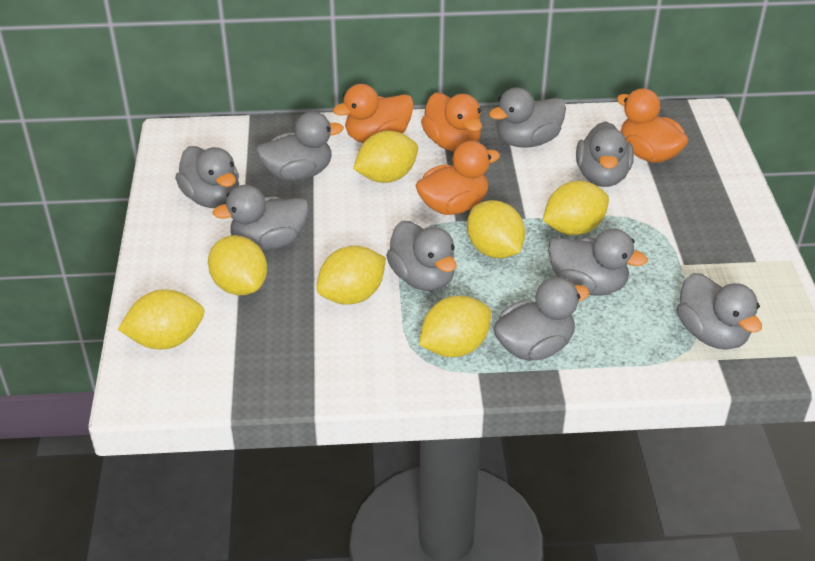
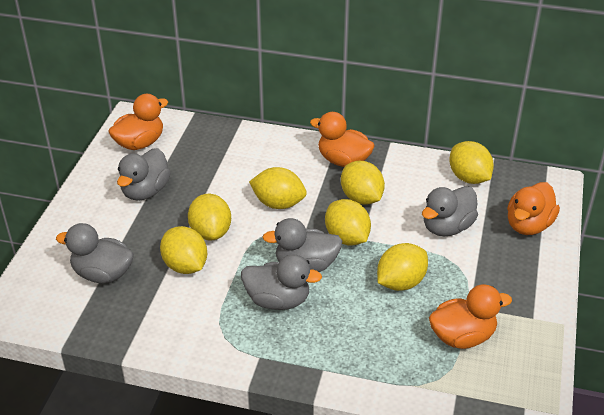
grey duck: 9 -> 5

